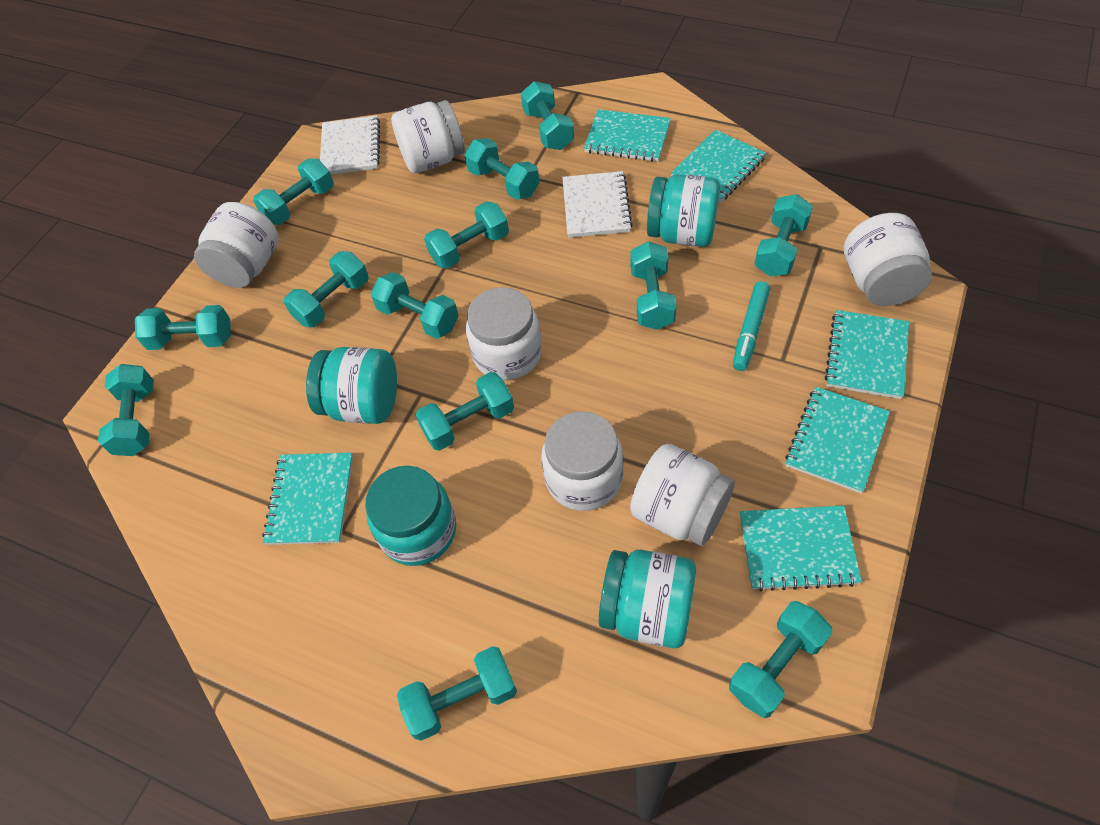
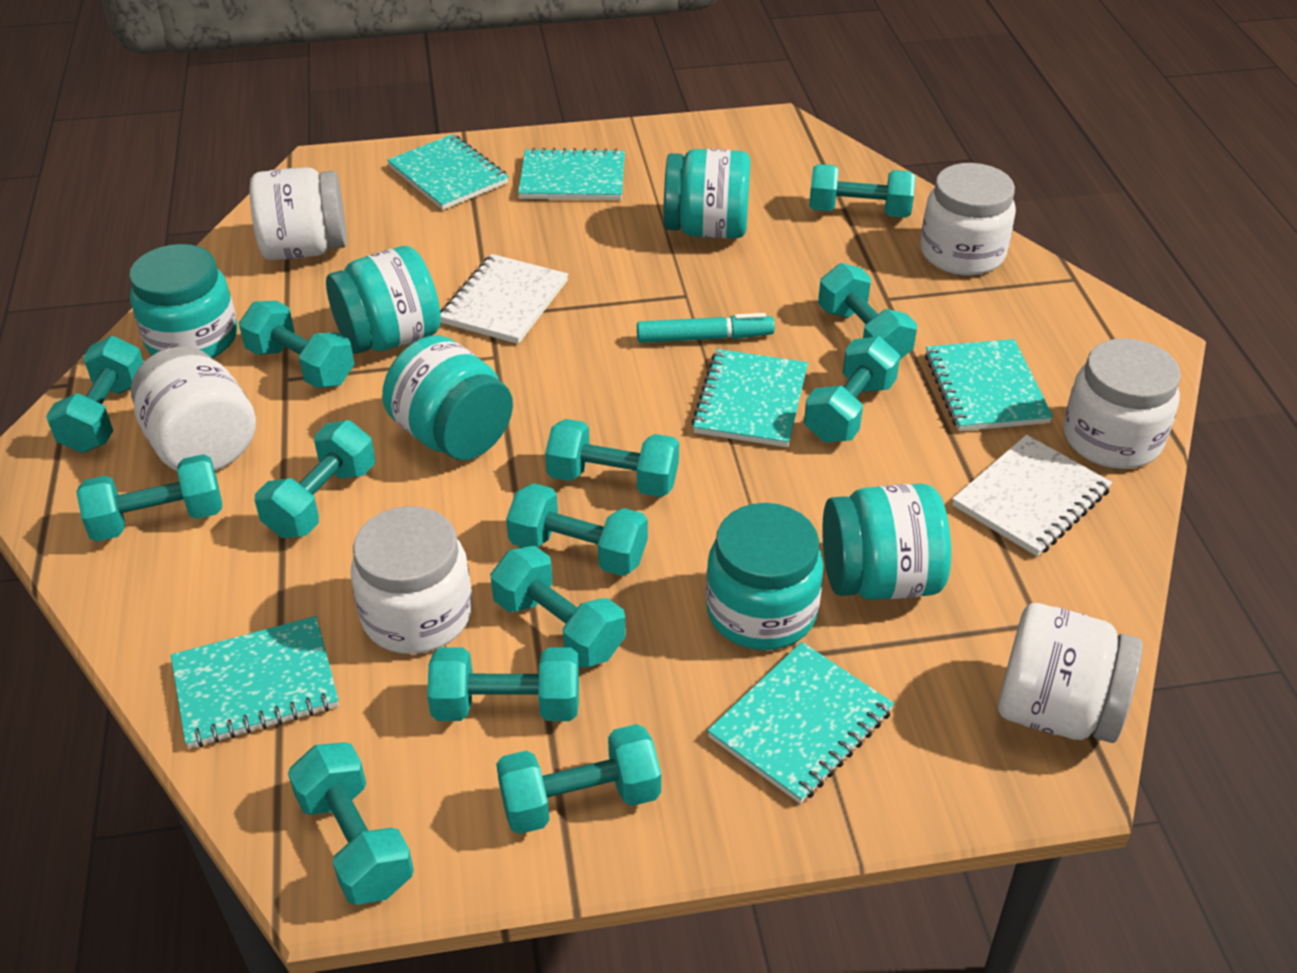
turquoise jar: 4 -> 6

